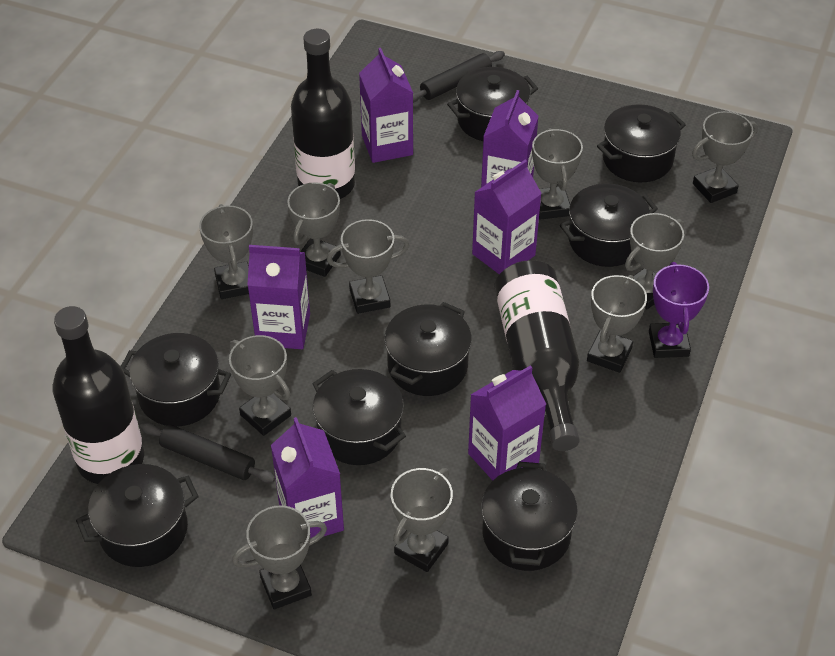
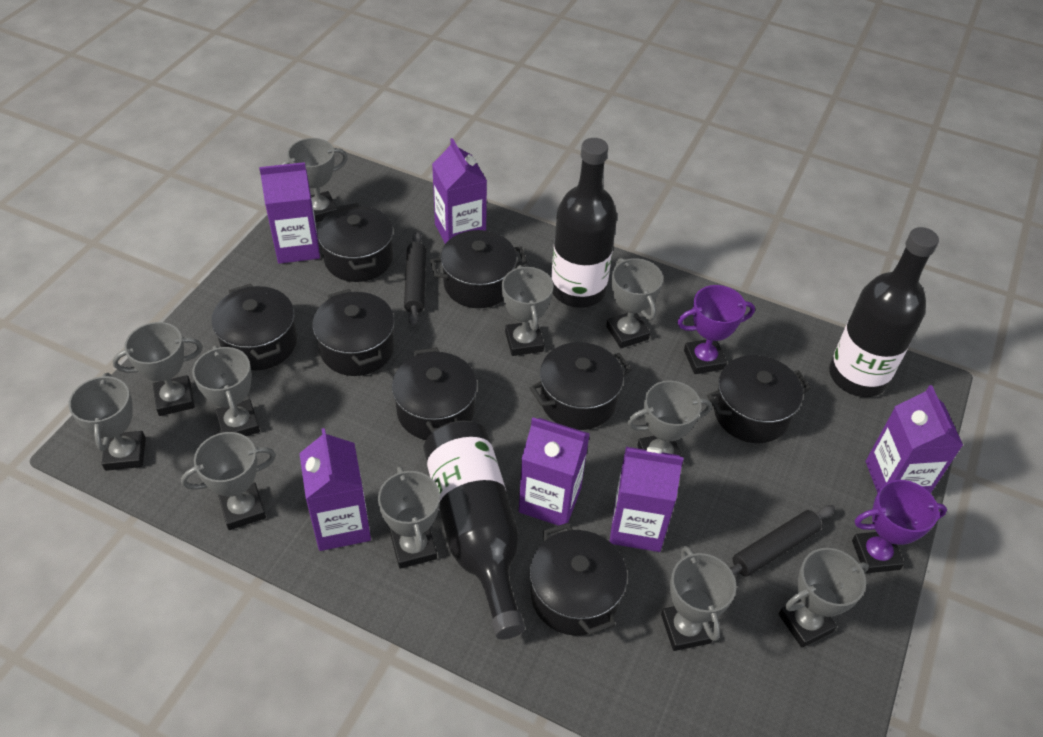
grey trophy: 10 -> 11
purple trophy: 1 -> 2

